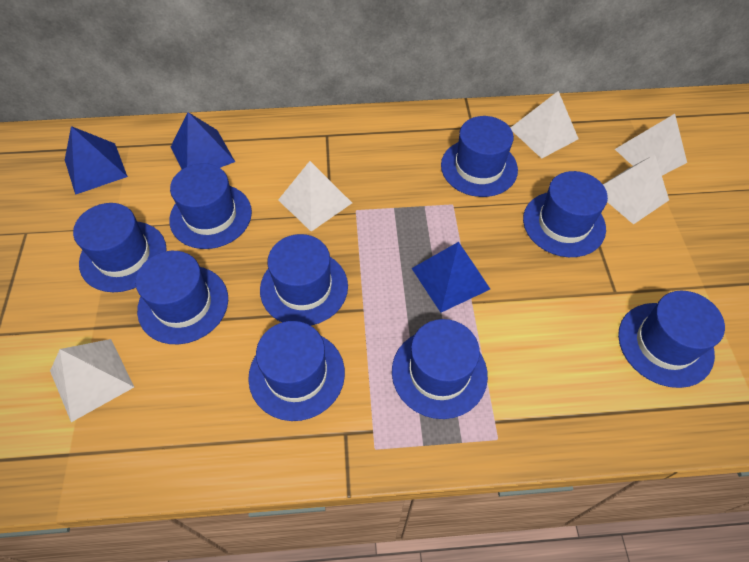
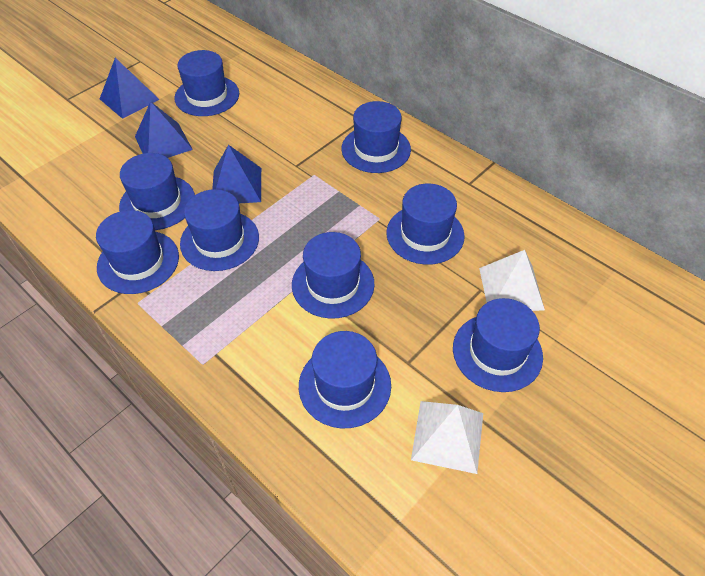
white pyramid: 5 -> 2

